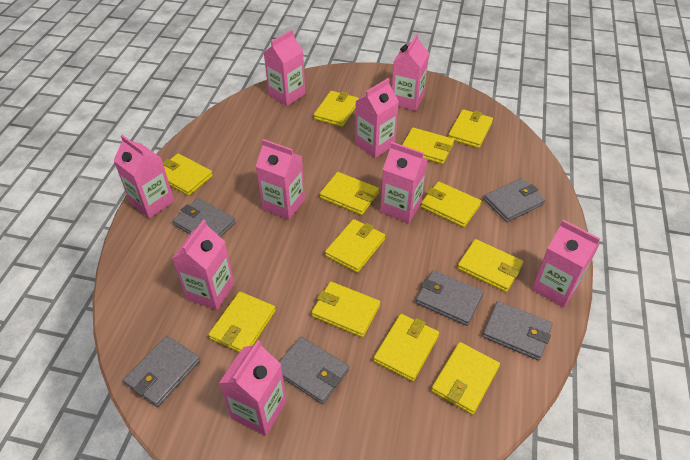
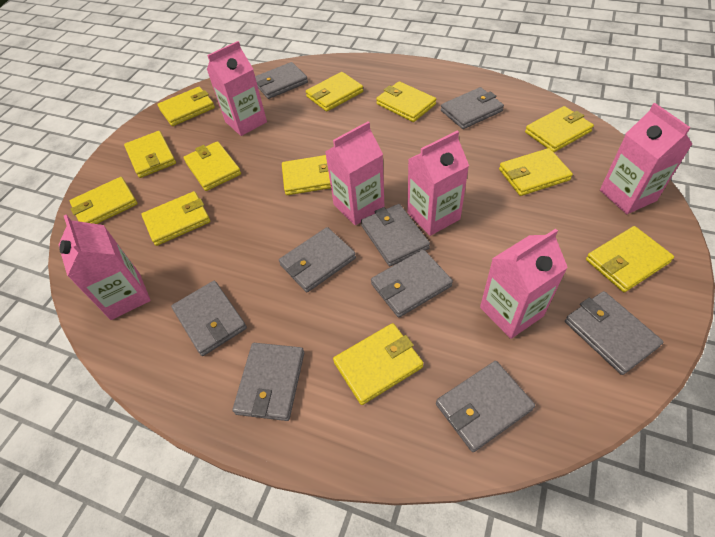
grey wallet: 6 -> 9
pink carton: 9 -> 6

